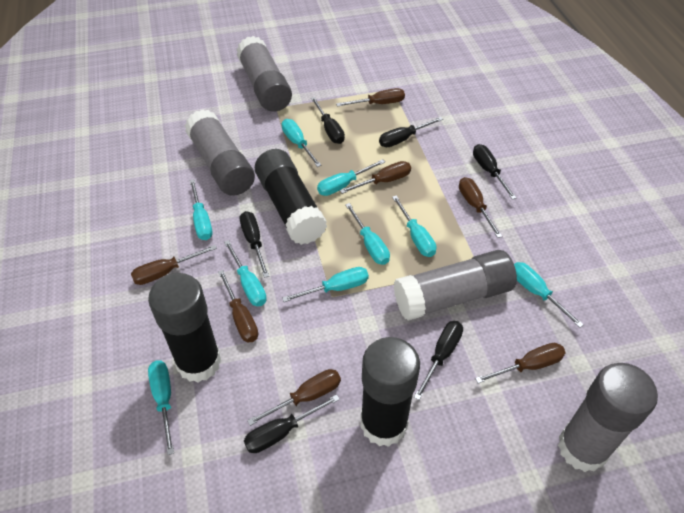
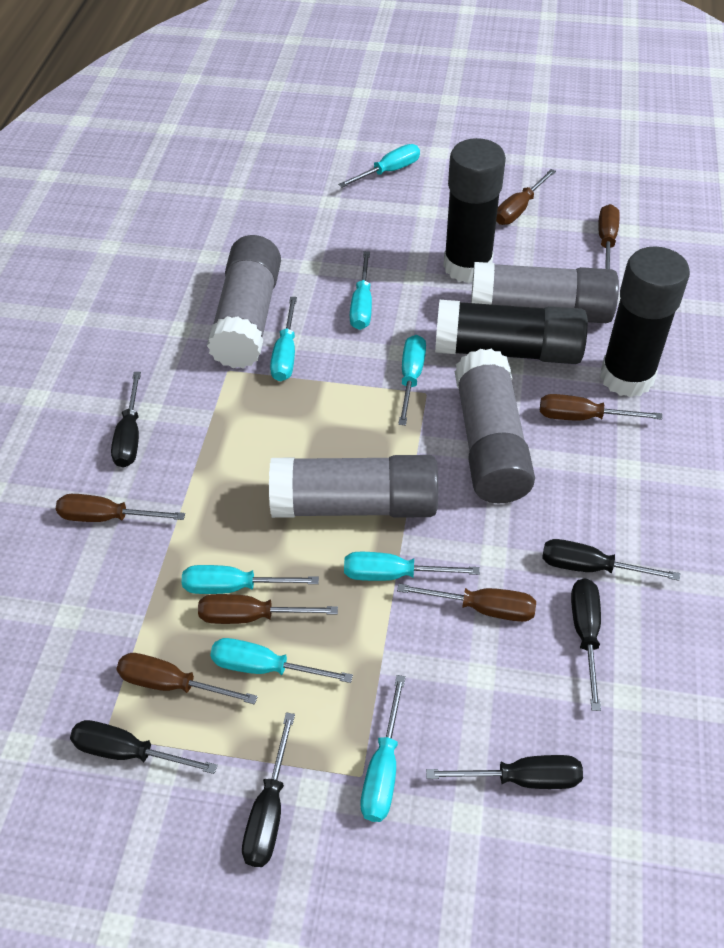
turquoise screwdriver: 9 -> 8

